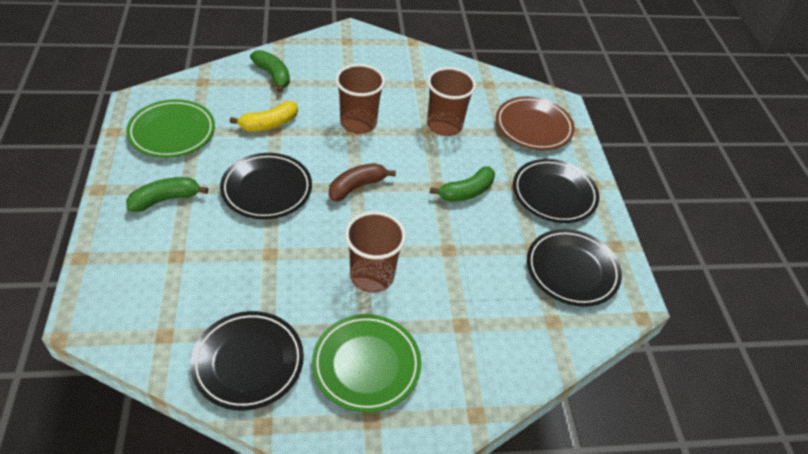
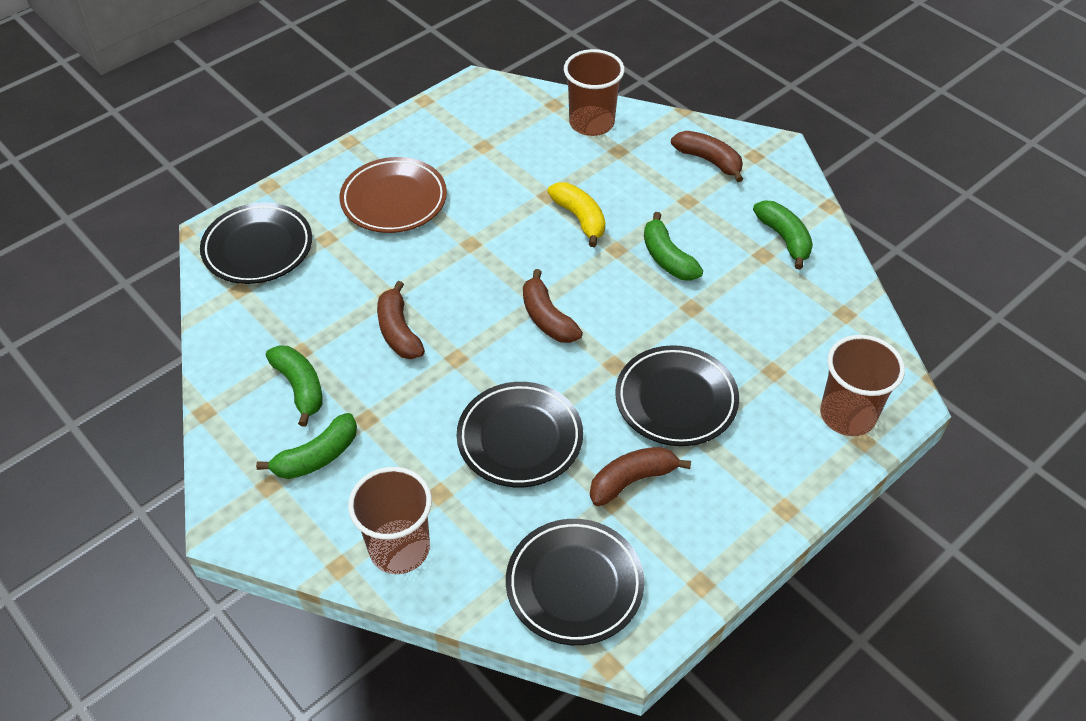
brown banana: 1 -> 4
green banana: 3 -> 4
green plate: 2 -> 0

